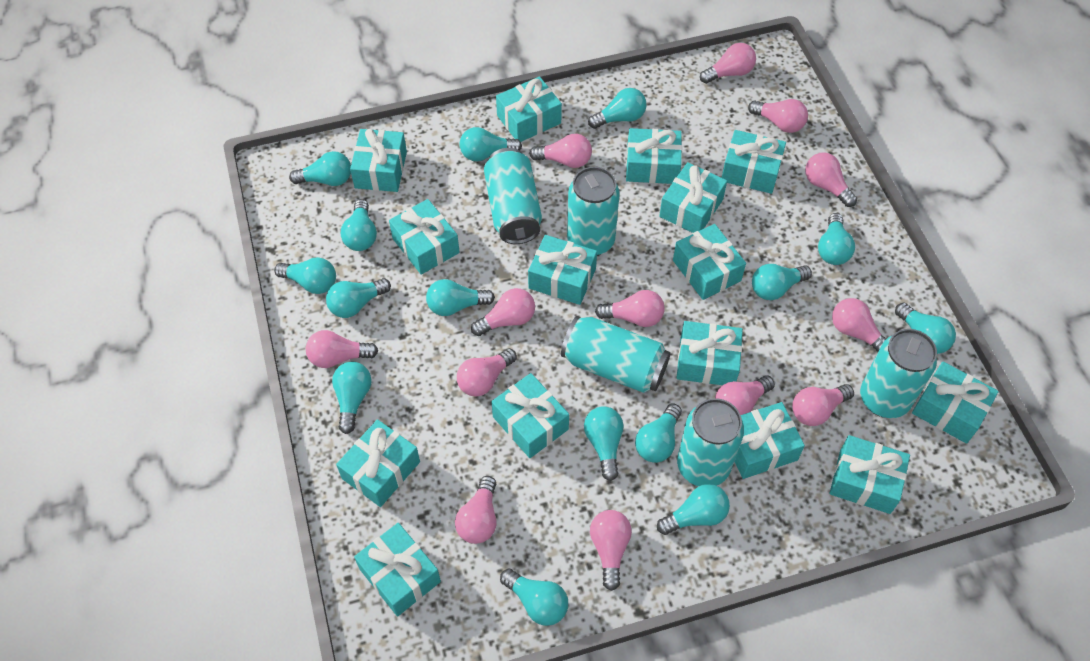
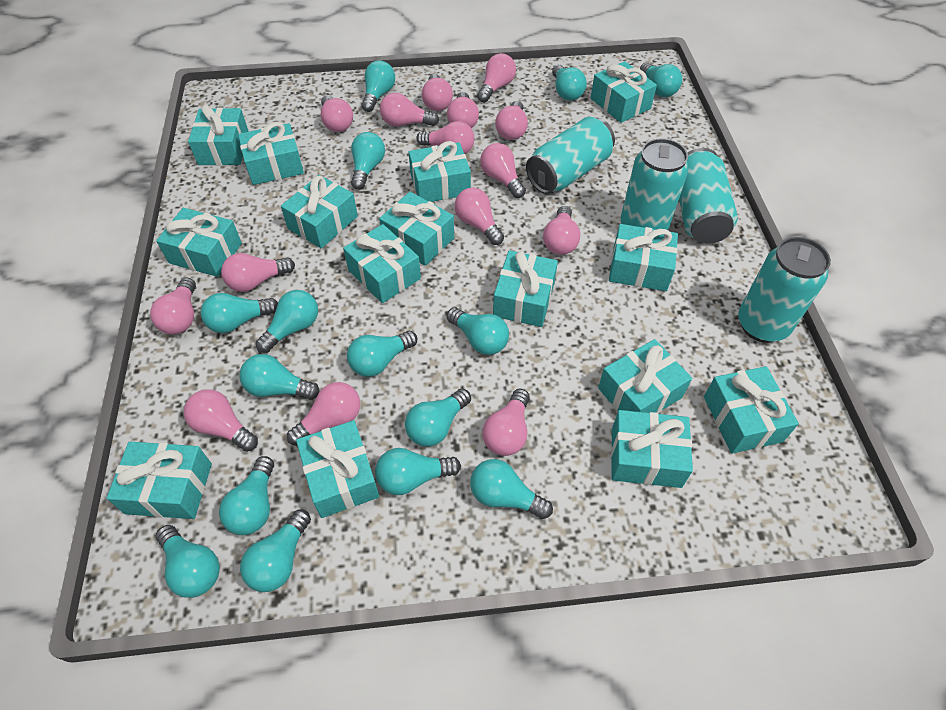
pink light bulb: 13 -> 15
turquoise can: 5 -> 4

